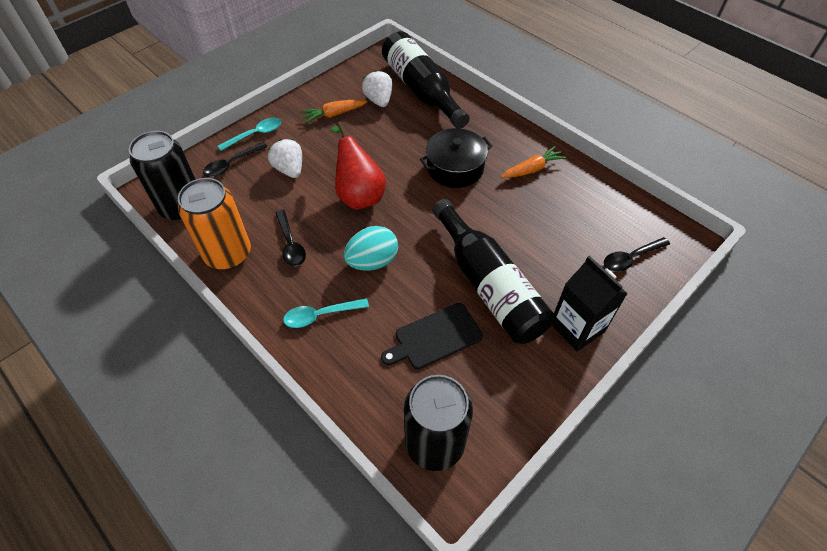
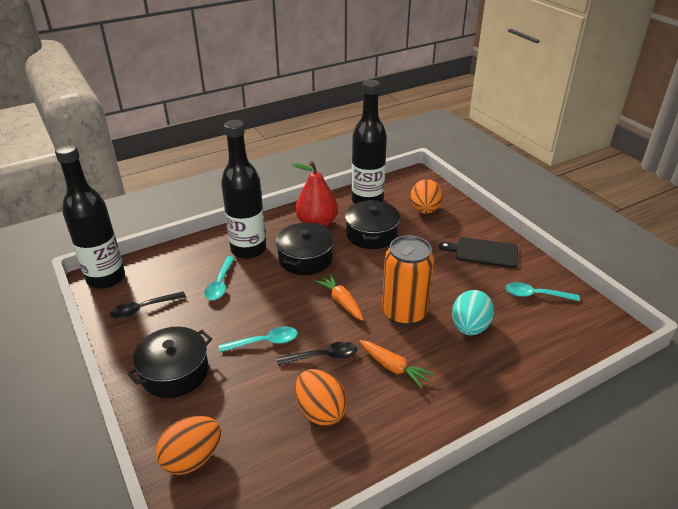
black bottle: 2 -> 3
black can: 2 -> 0
black carton: 1 -> 0
black pot: 1 -> 3
black spoon: 3 -> 2
orange egg: 0 -> 3
turquoise spoon: 2 -> 3
white strawberry: 2 -> 0

